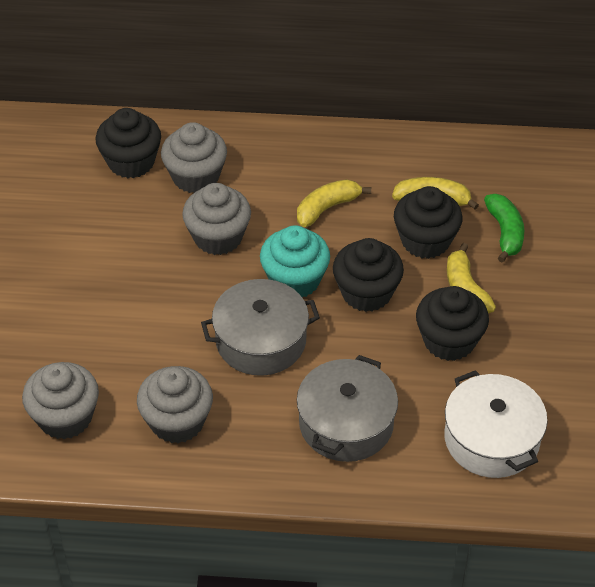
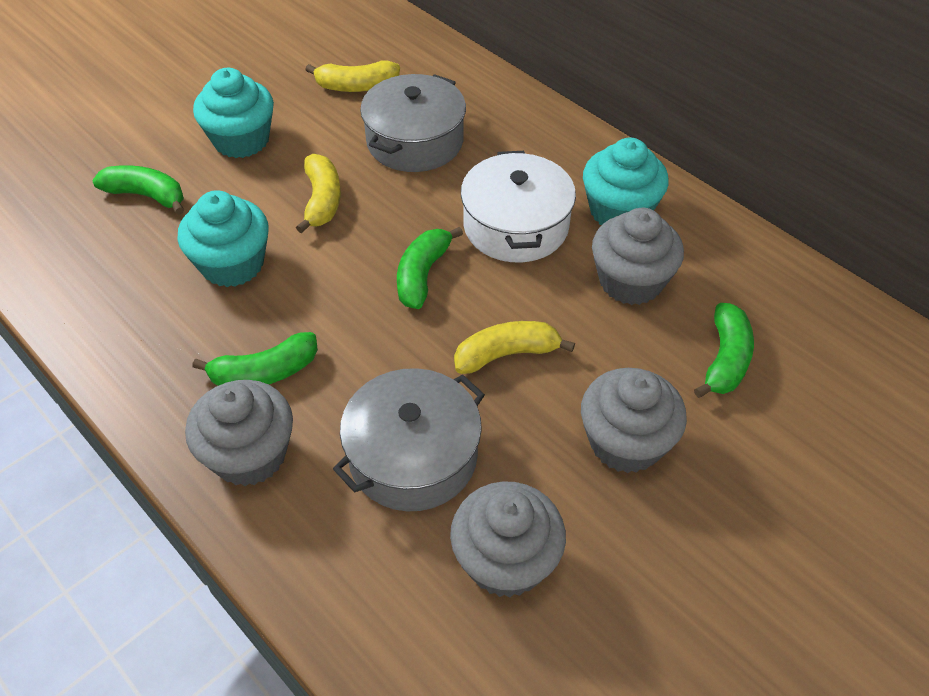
black cupcake: 4 -> 0
green banana: 1 -> 4
turquoise cupcake: 1 -> 3

